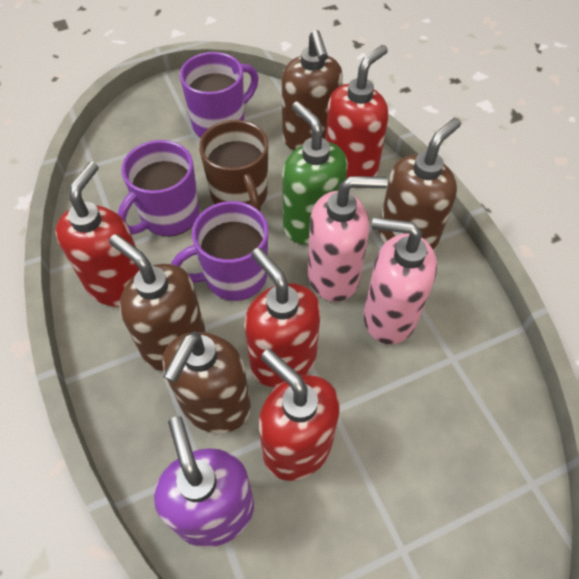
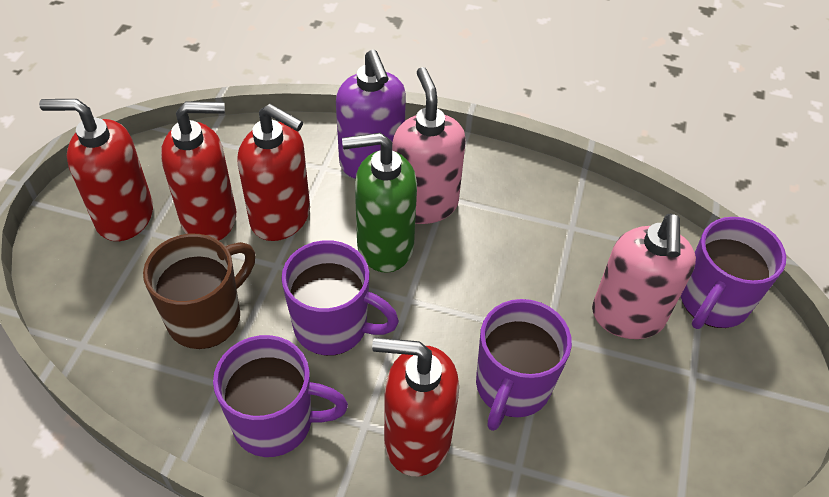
brown soap dispenser: 4 -> 0
purple mug: 3 -> 4

